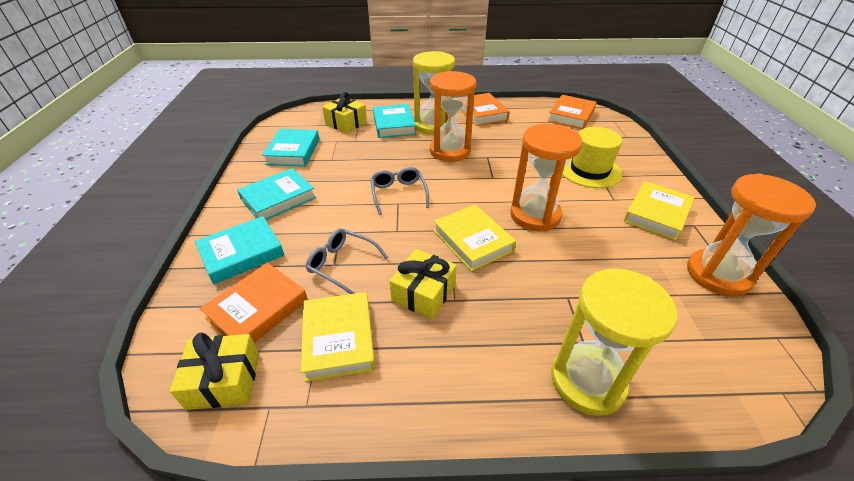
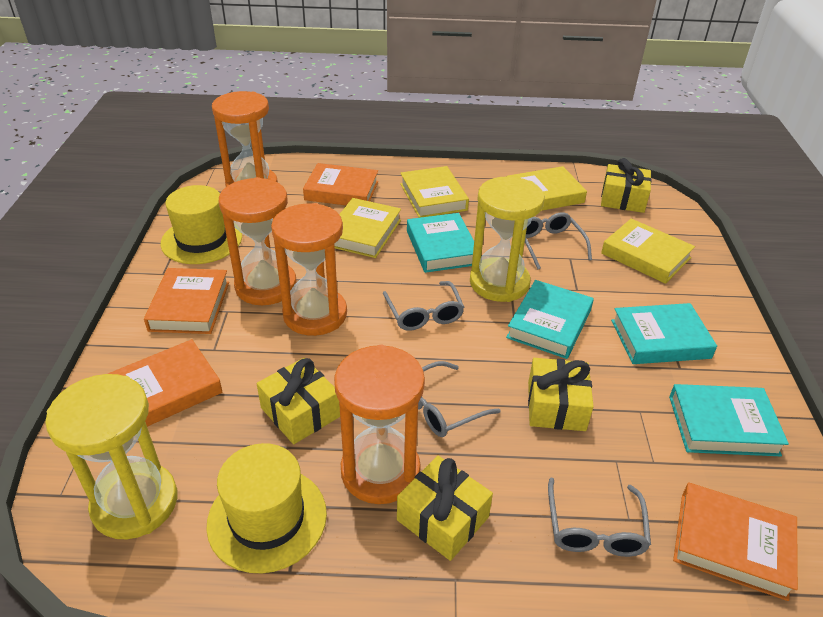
grey glasses: 2 -> 4
orange book: 3 -> 4
orange hourglass: 3 -> 4
yellow book: 3 -> 4
yellow gift: 3 -> 4
yellow hat: 1 -> 2

